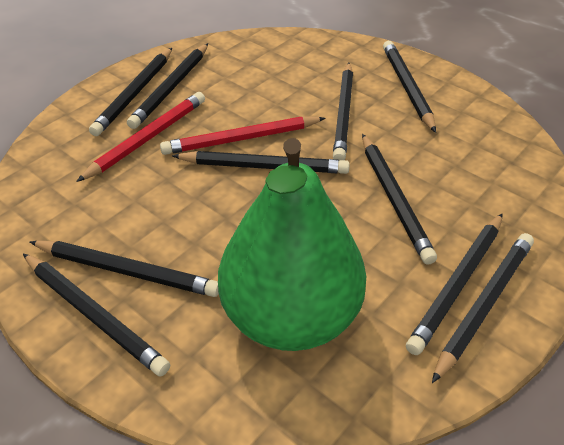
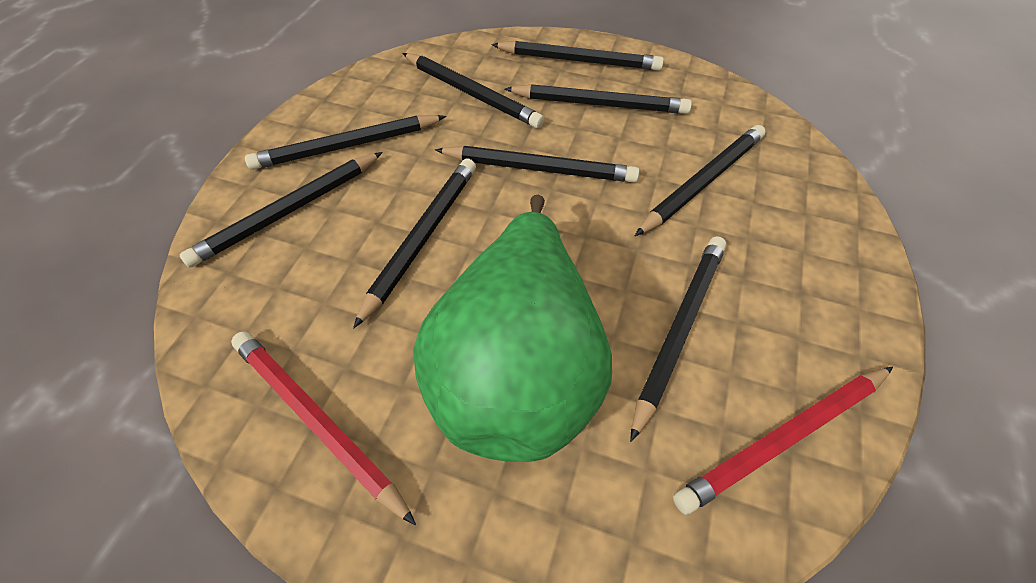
black pencil: 10 -> 9

